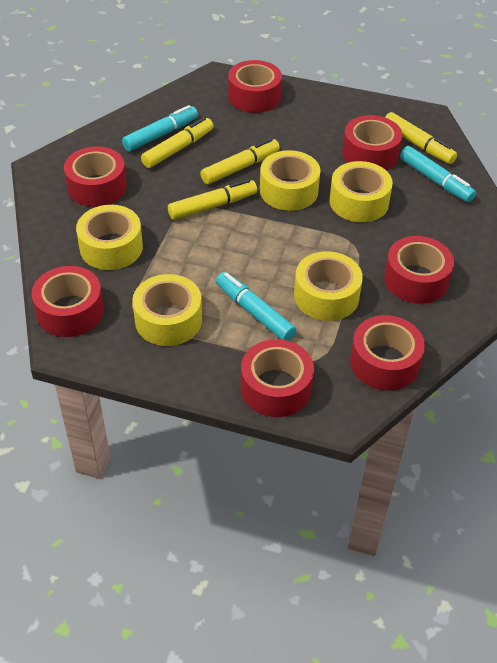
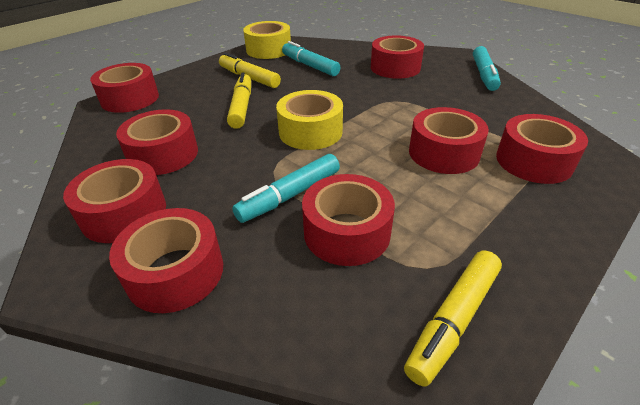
red tape: 7 -> 8
yellow marker: 4 -> 3
yellow tape: 5 -> 2

